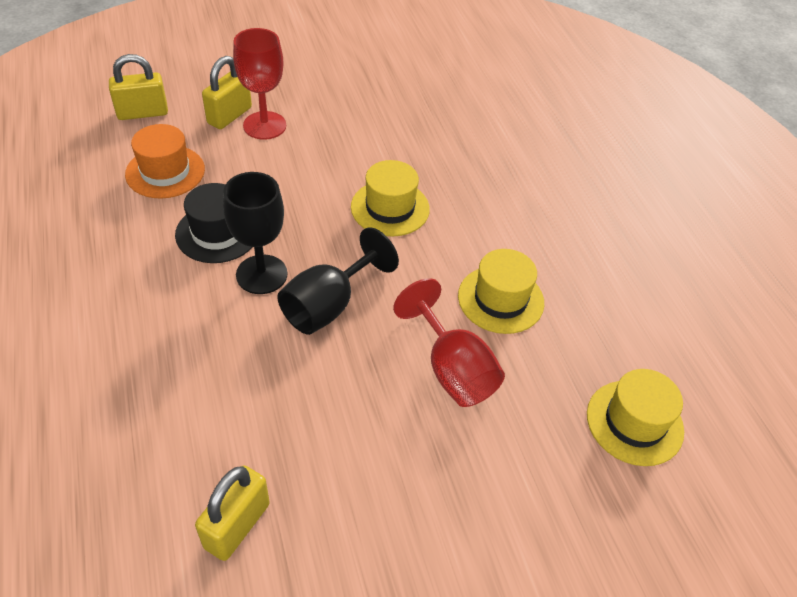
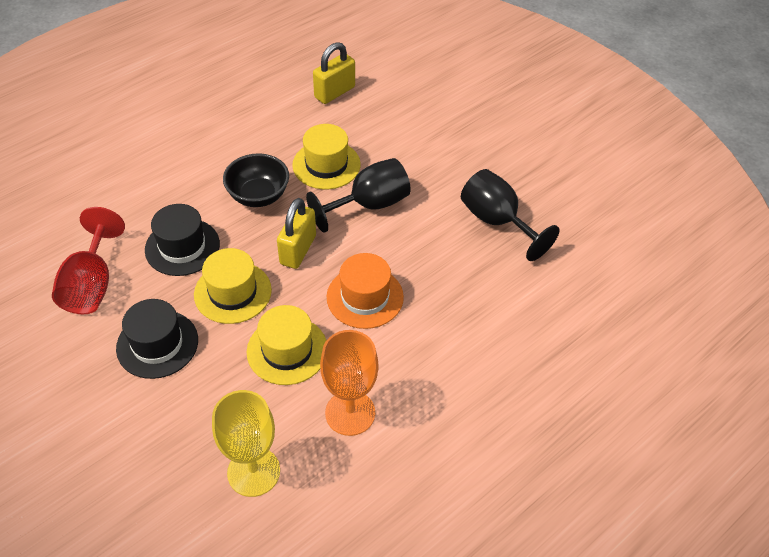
black bowl: 0 -> 1
black hat: 1 -> 2
orange goblet: 0 -> 1
red goblet: 2 -> 1
yellow goblet: 0 -> 1
yellow padlock: 3 -> 2

